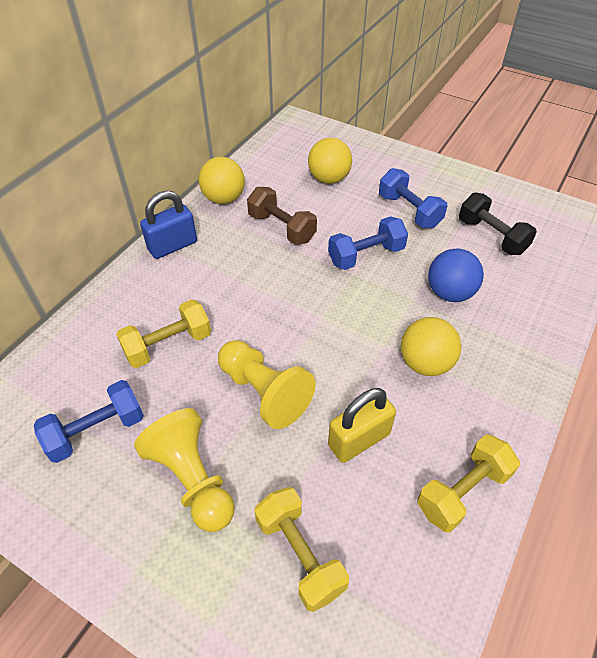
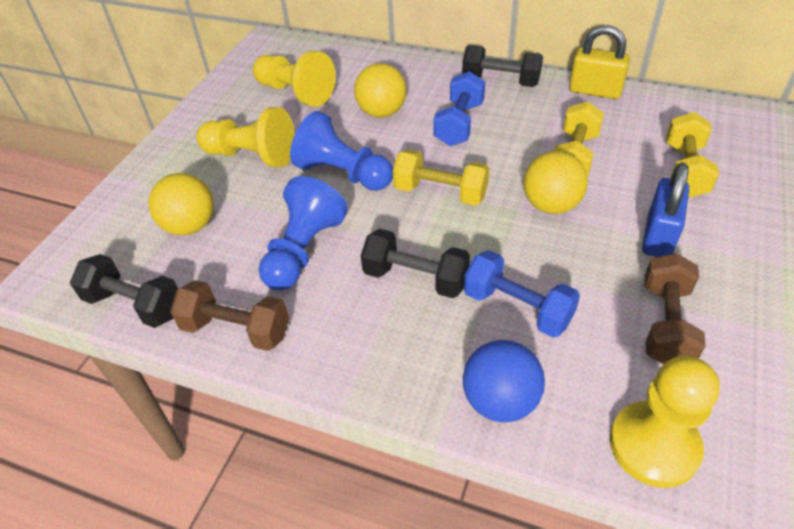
black dumbbell: 1 -> 3
blue dumbbell: 3 -> 2
blue pawn: 0 -> 2
brown dumbbell: 1 -> 2
yellow pawn: 2 -> 3

